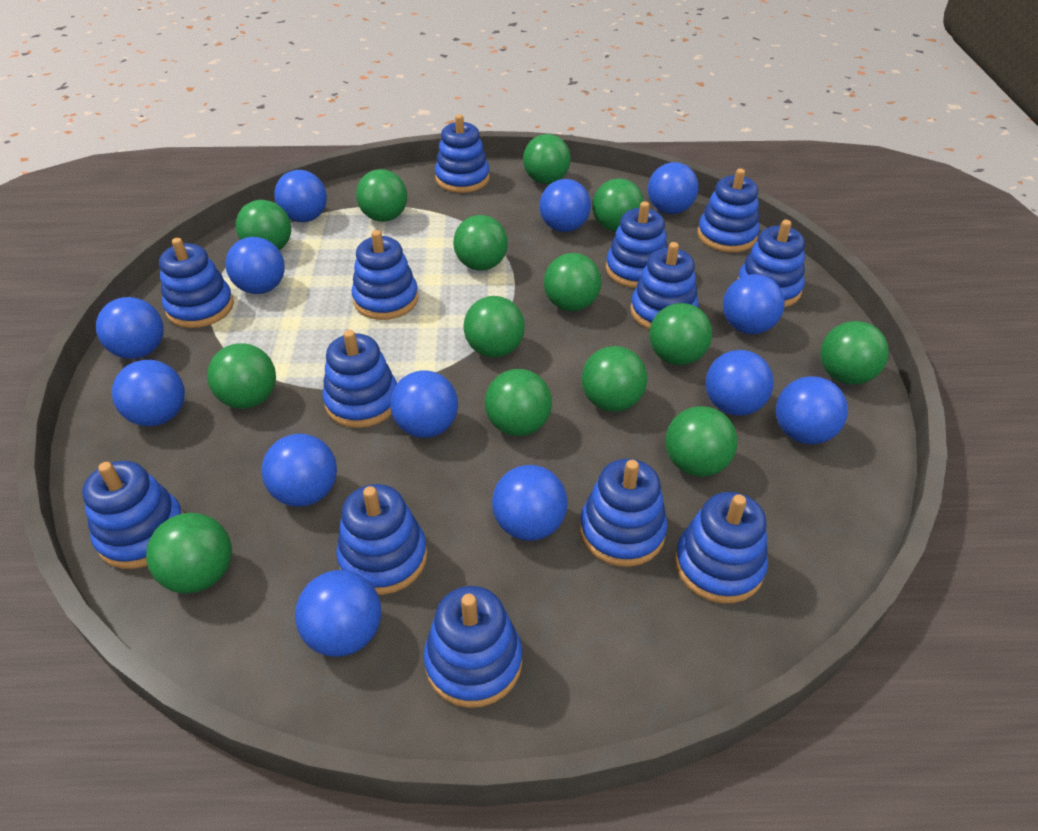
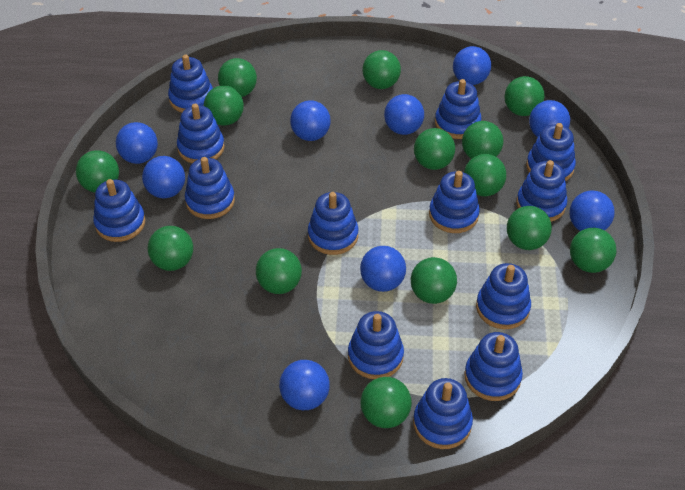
blue ball: 13 -> 9

